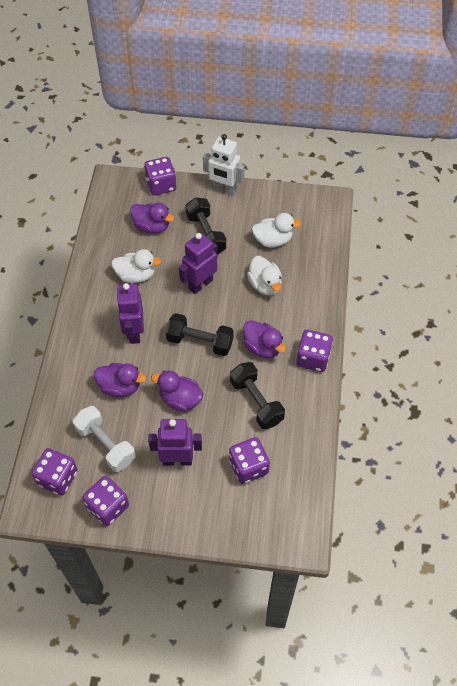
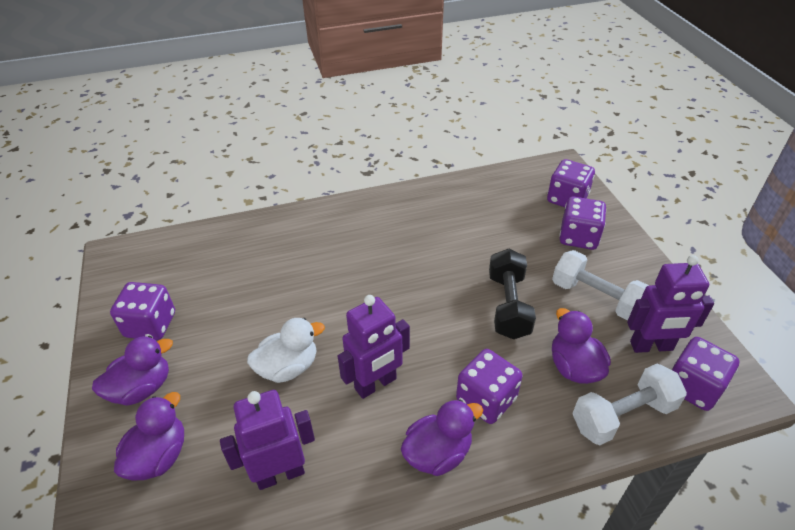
black dumbbell: 3 -> 1
white duck: 3 -> 1
white dumbbell: 1 -> 2
white robot: 1 -> 0

